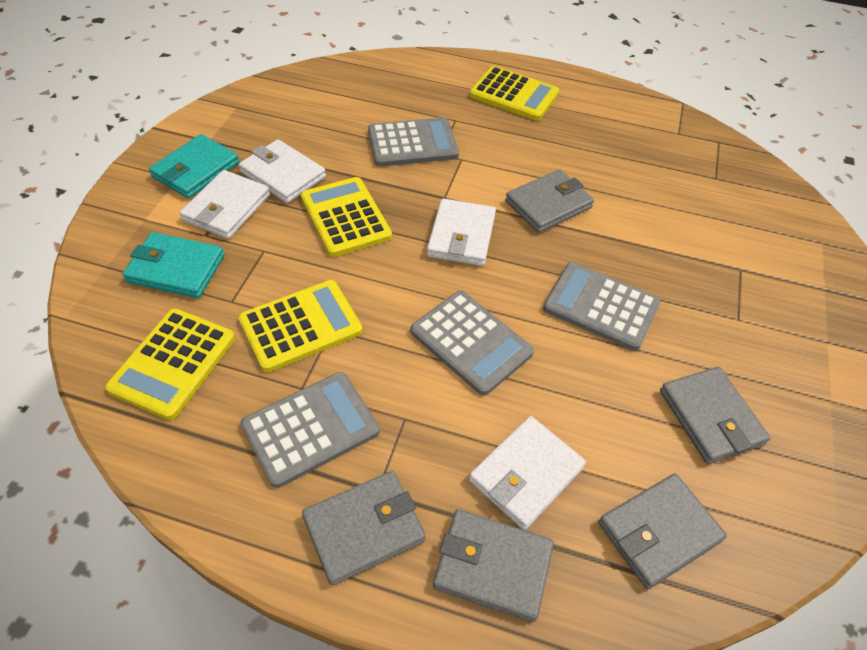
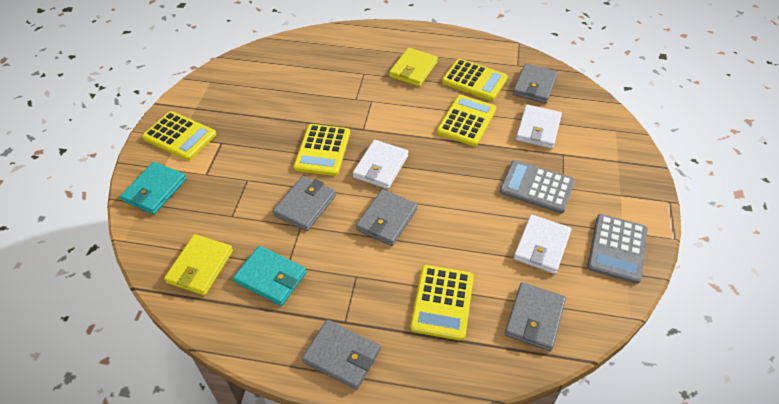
grey calculator: 4 -> 2
white wallet: 4 -> 3
yellow calculator: 4 -> 5
yellow wallet: 0 -> 2

